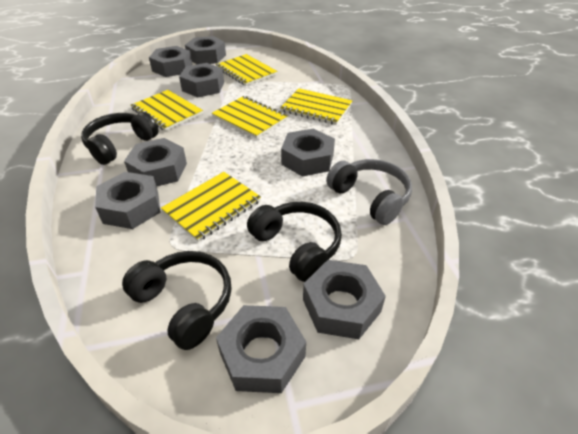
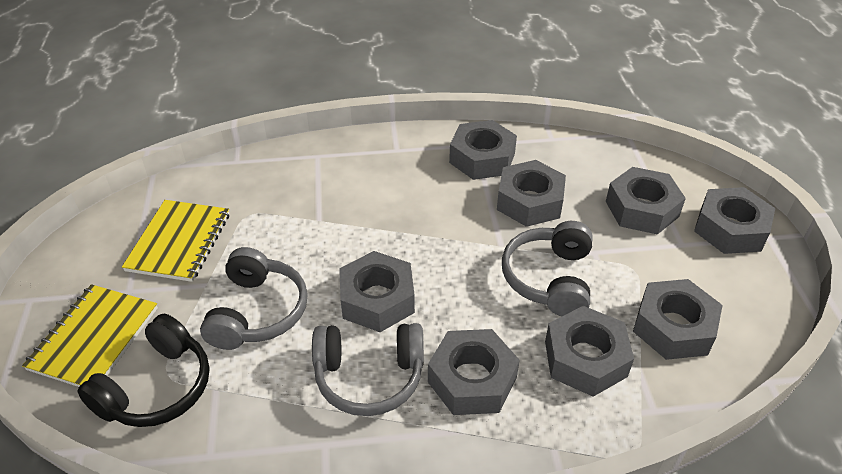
black headphones: 3 -> 1
grey headphones: 1 -> 3
yellow notebook: 5 -> 2

